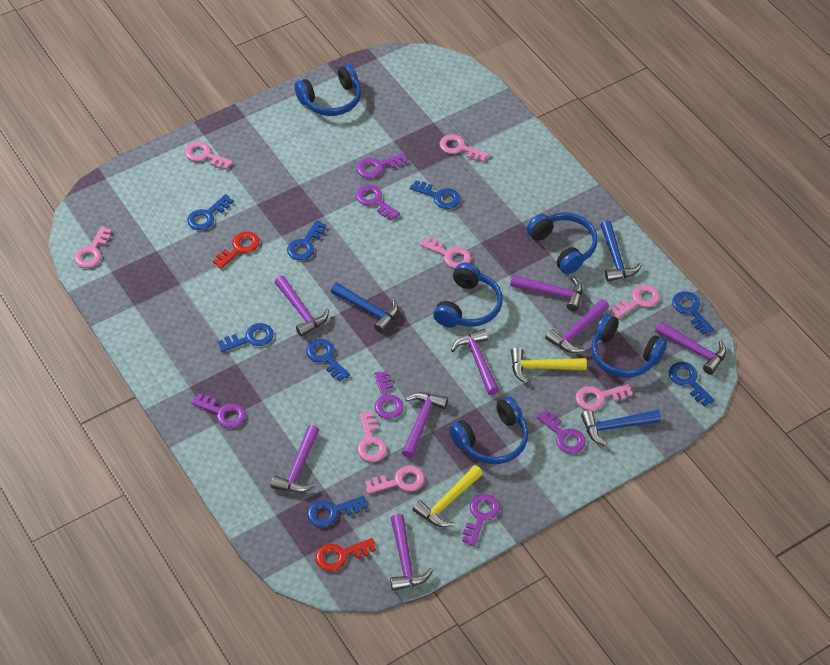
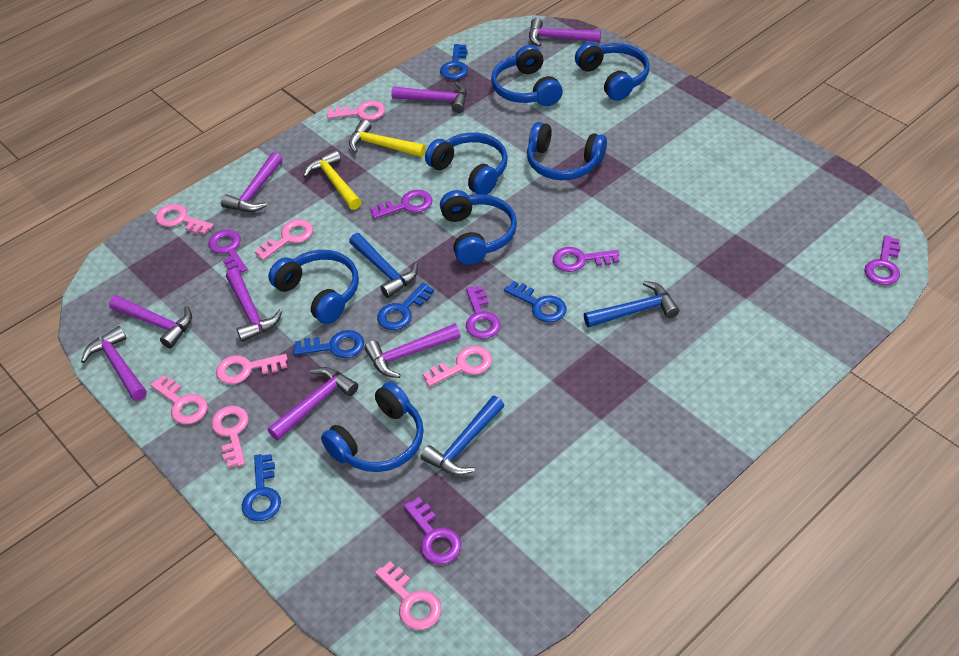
blue headphones: 5 -> 7
blue key: 8 -> 5
red key: 2 -> 0

